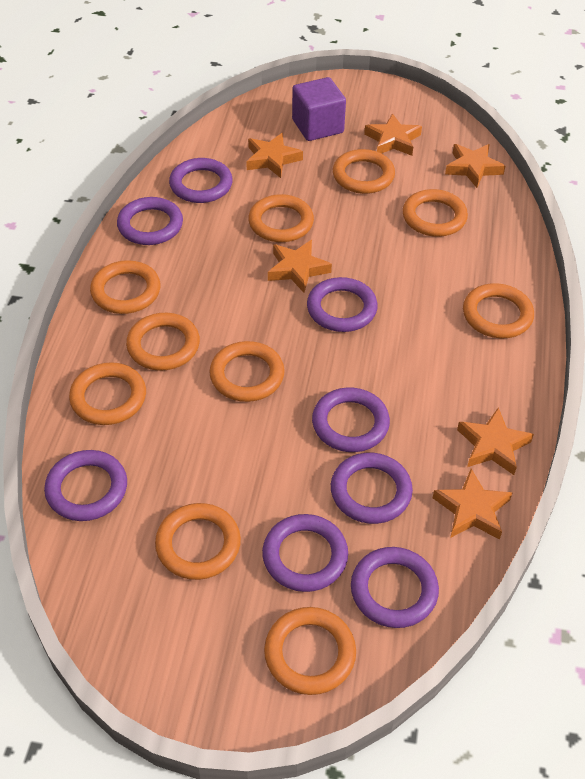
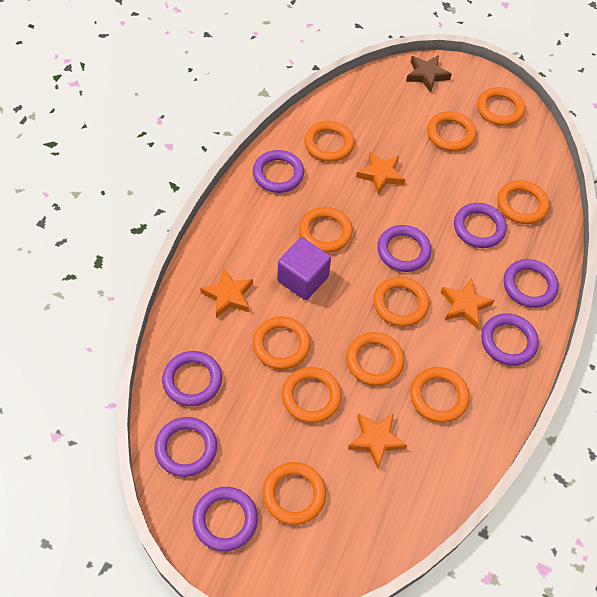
brown star: 0 -> 1
orange ring: 10 -> 11
orange star: 6 -> 4

